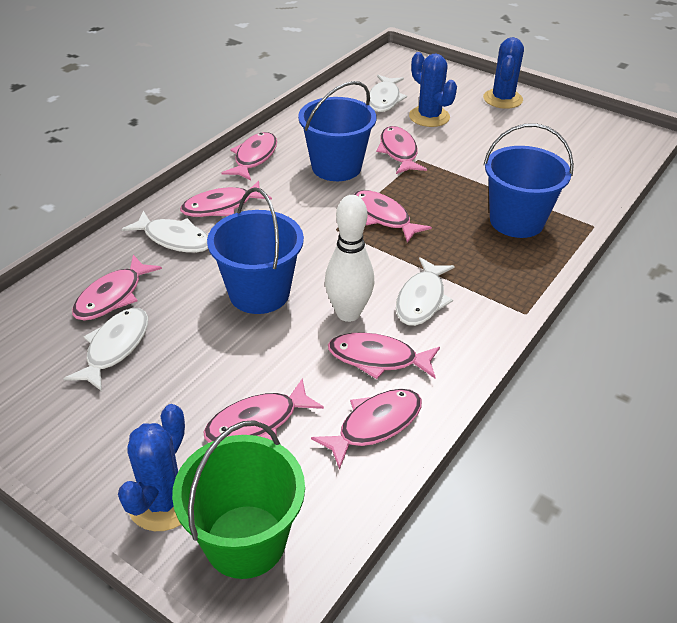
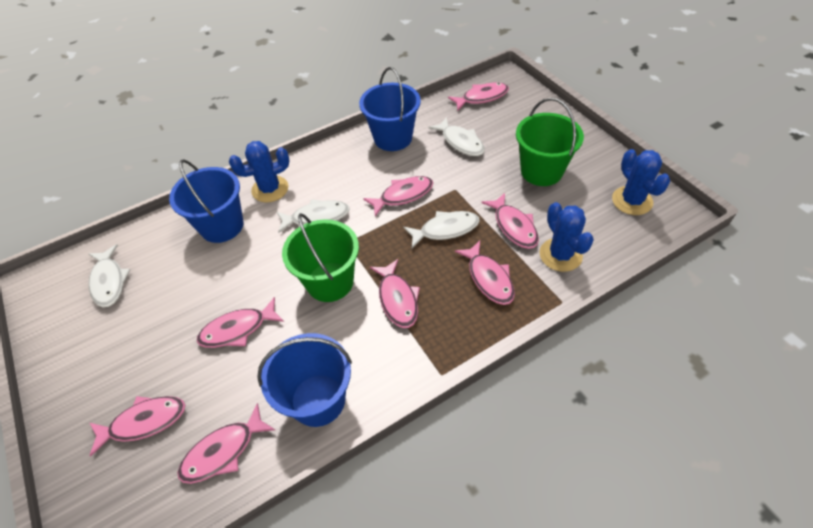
green bucket: 1 -> 2
white bowling pin: 1 -> 0

